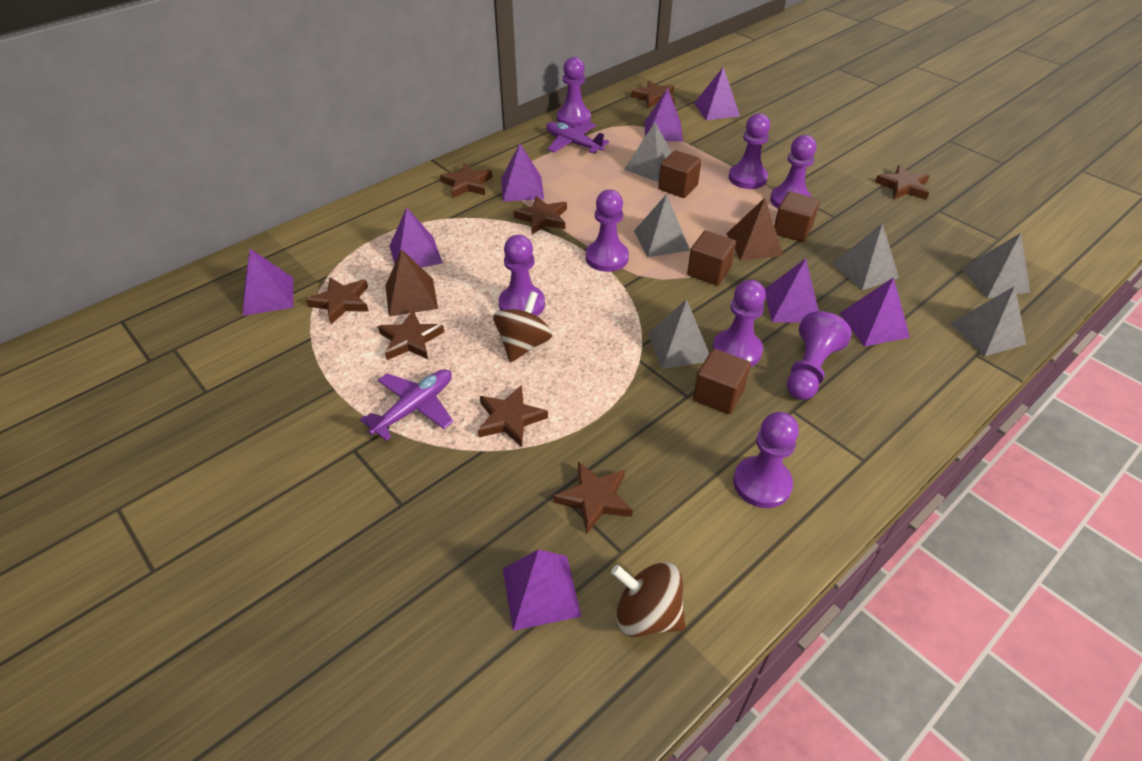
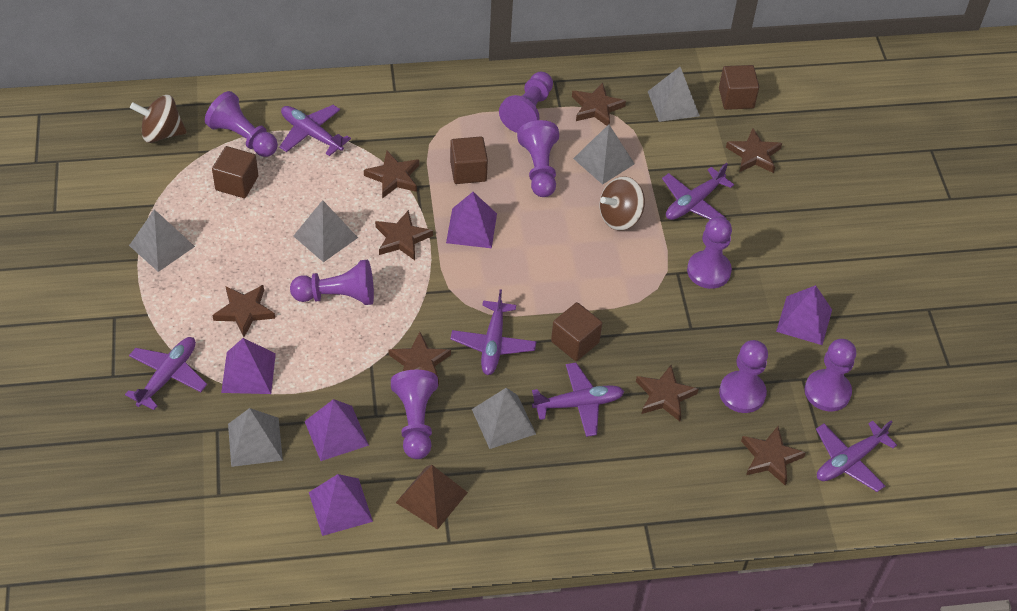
brown pyramid: 2 -> 1
purple plane: 2 -> 6
purple pyramid: 8 -> 5

